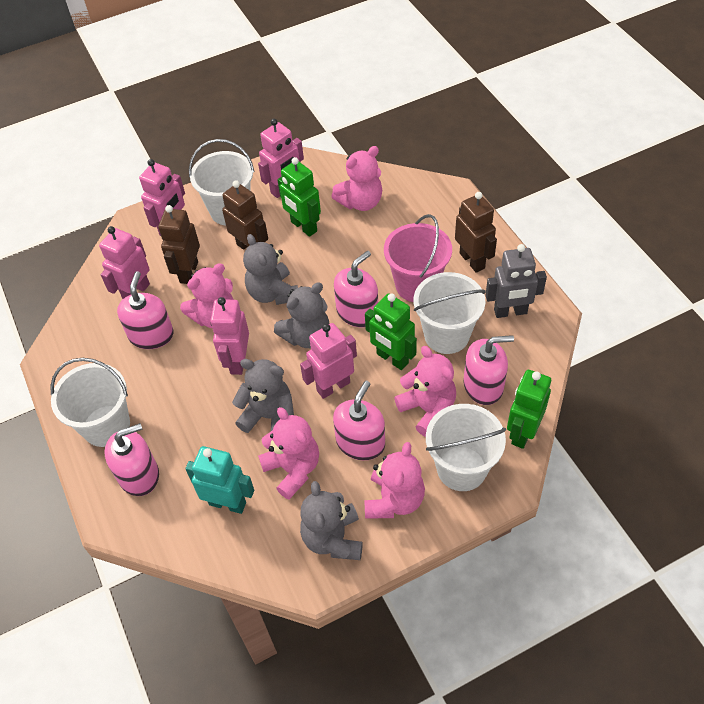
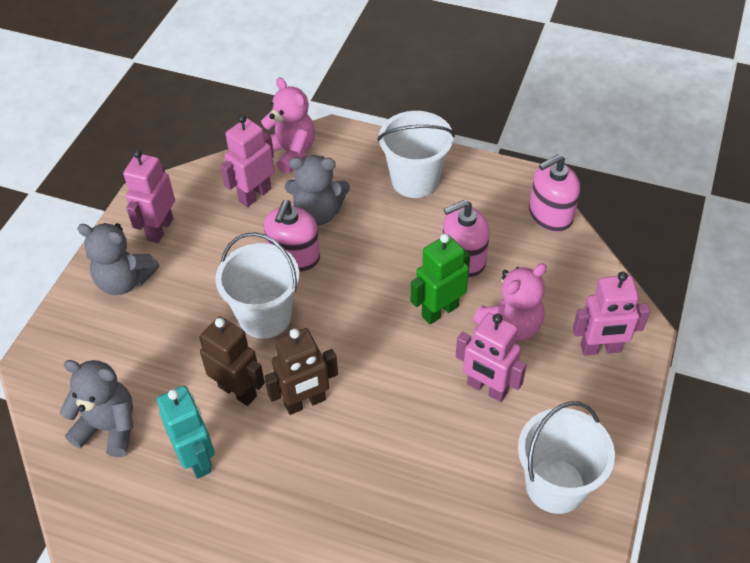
brown robot: 3 -> 2
green robot: 3 -> 1
grey robot: 1 -> 0
grey teddy bear: 4 -> 3
pink bucket: 1 -> 0
pink robot: 5 -> 4
pink soap dispenser: 5 -> 3
pink teddy bear: 5 -> 2
white bucket: 4 -> 3

